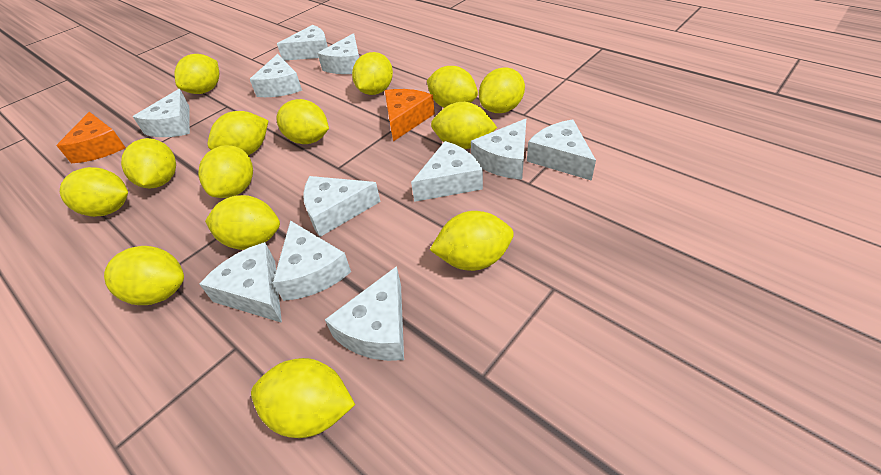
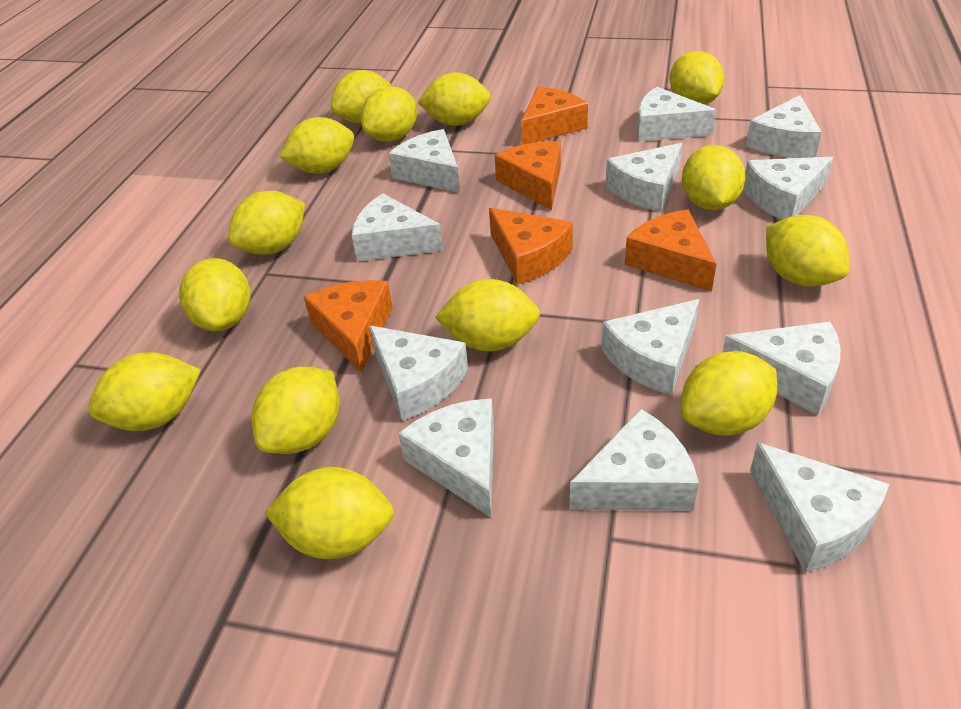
orange cheese: 2 -> 5
white cheese: 11 -> 12

